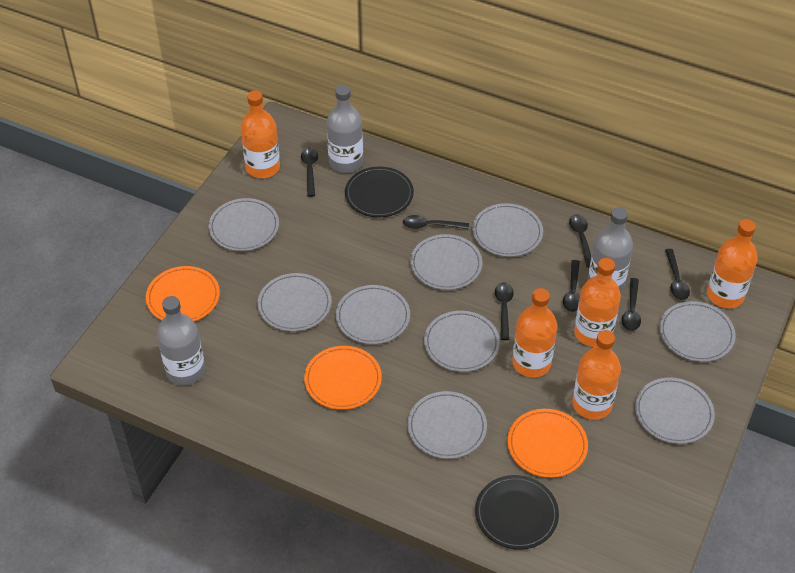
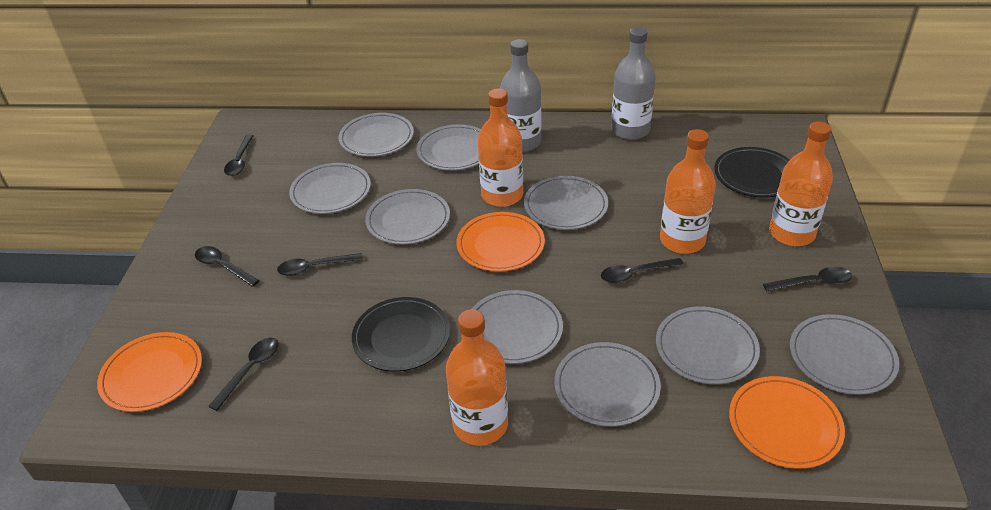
black spoon: 7 -> 6
grey bottle: 3 -> 2
orange bottle: 5 -> 4

